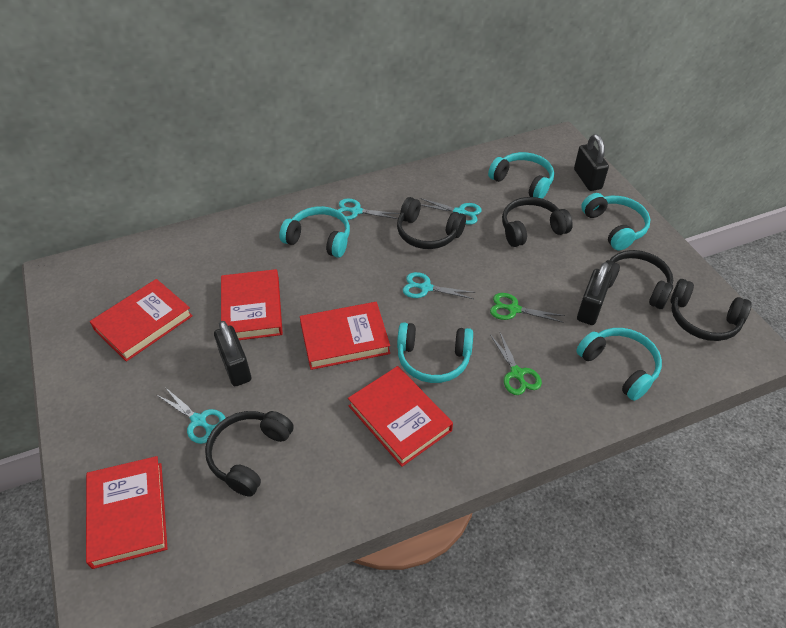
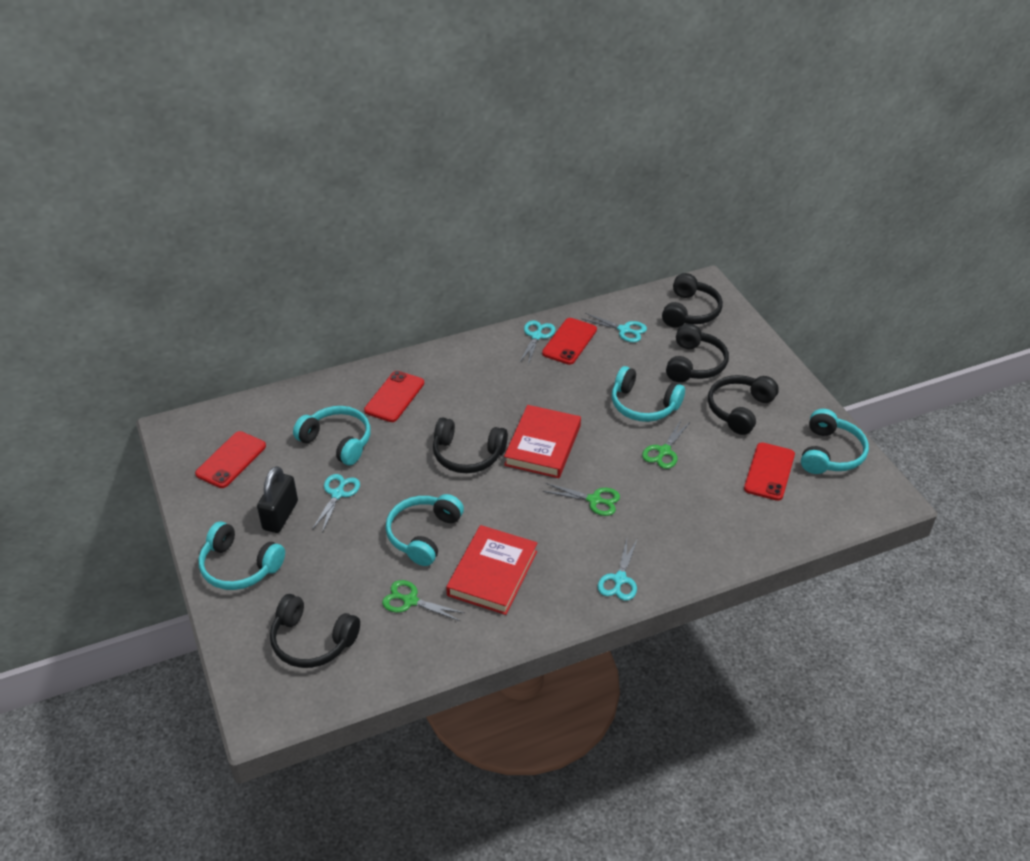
black padlock: 3 -> 1
green scissors: 2 -> 3
red book: 5 -> 2
red phone: 0 -> 4

